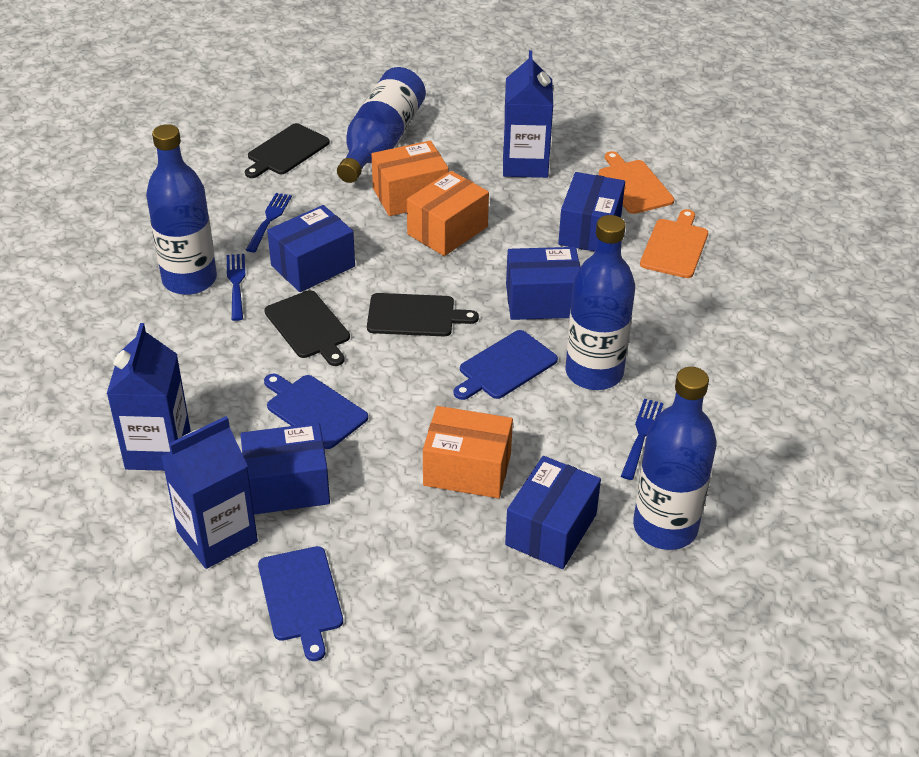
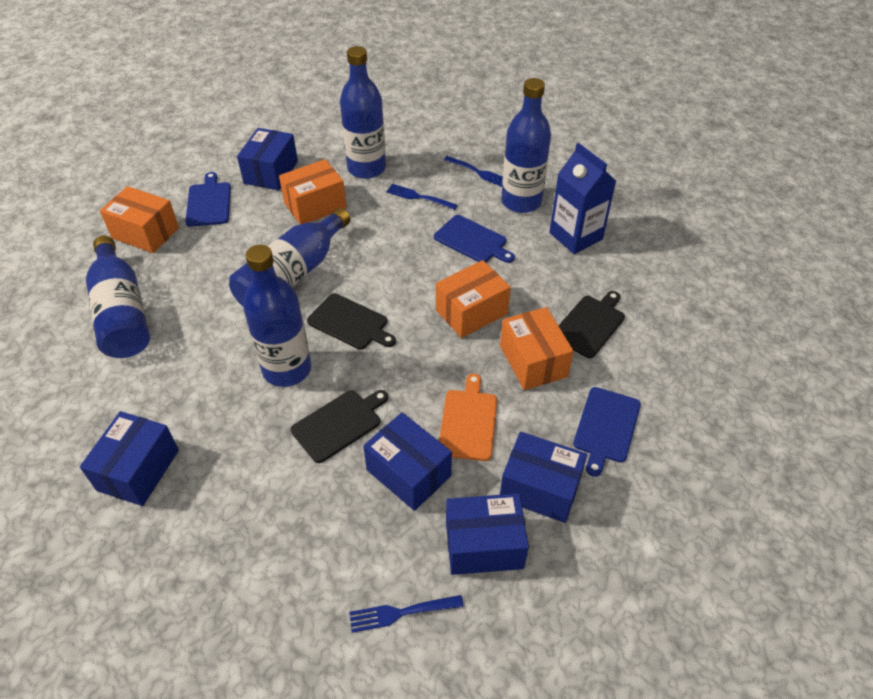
blue bottle: 4 -> 5
blue carton: 3 -> 1
orange box: 3 -> 4
orange cutting board: 2 -> 1

